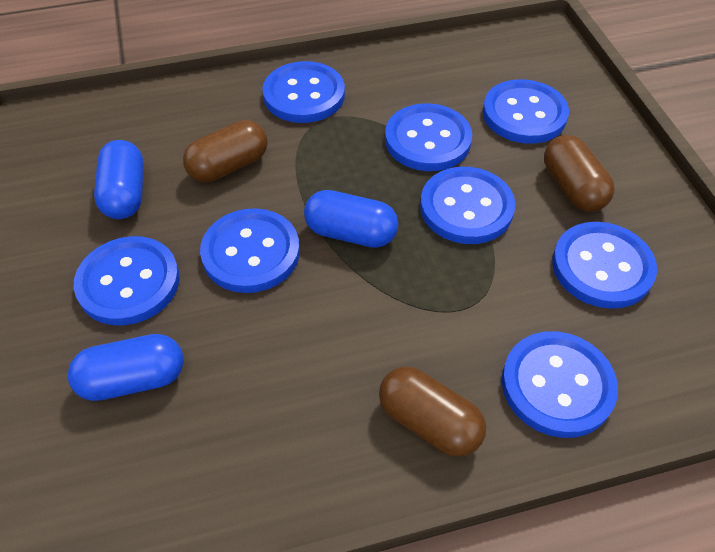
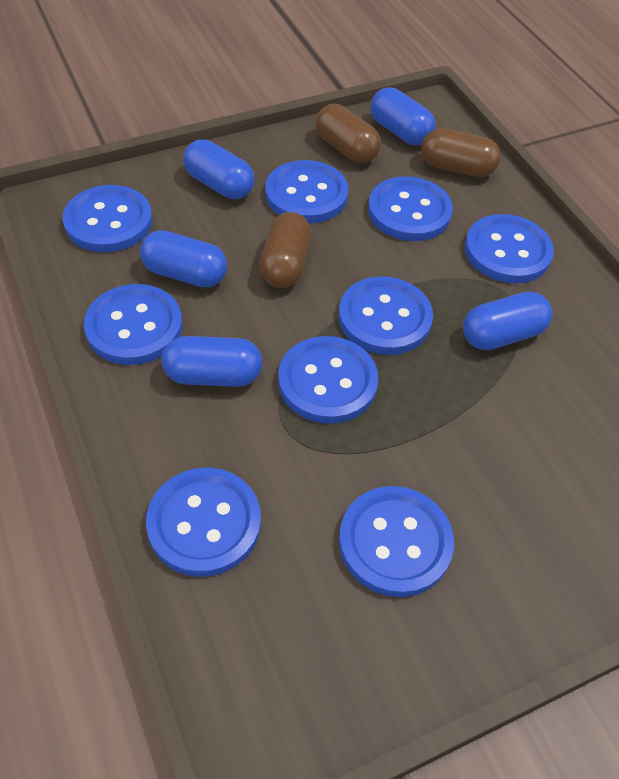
blue button: 8 -> 9
blue capsule: 3 -> 5

